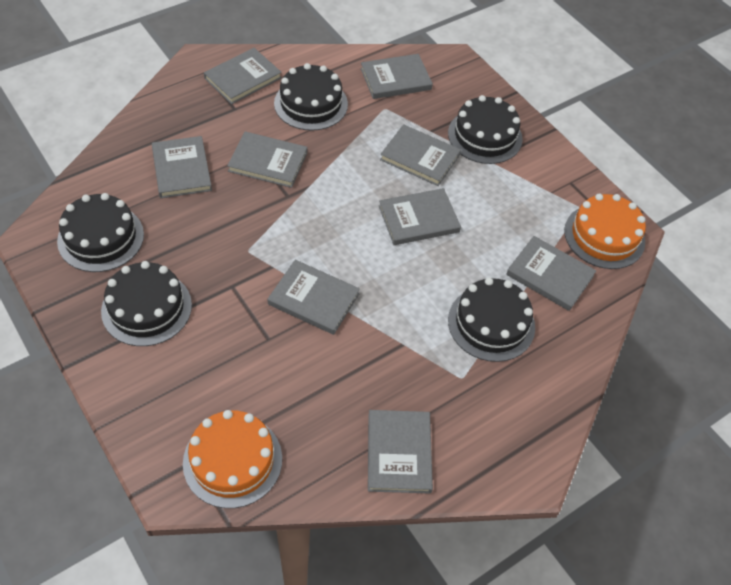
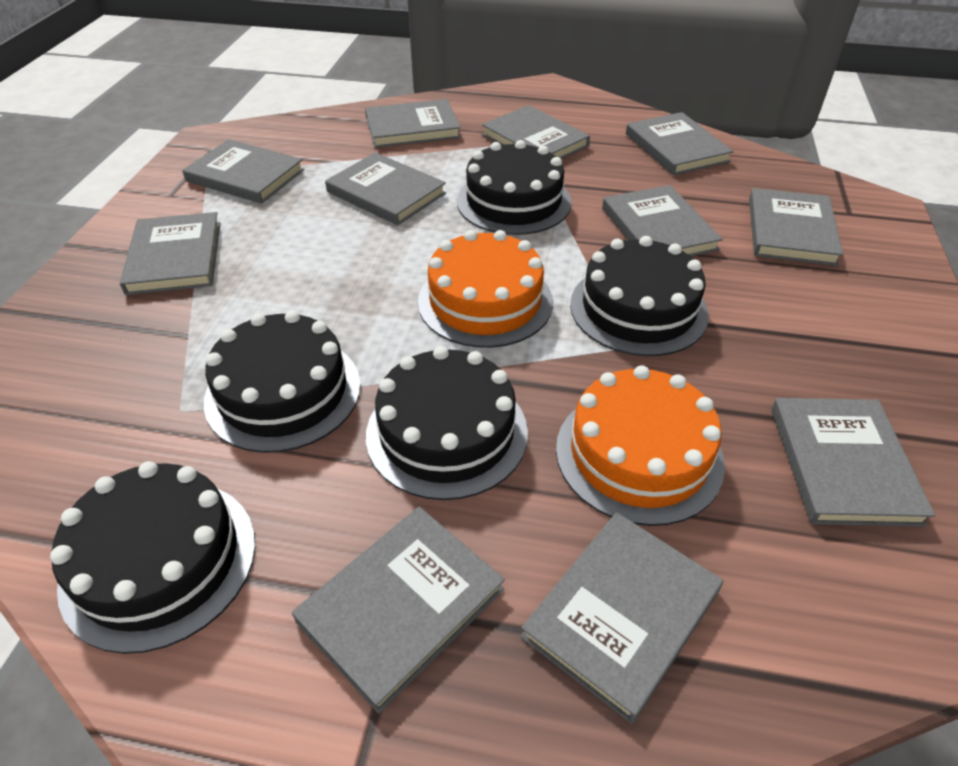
grey book: 9 -> 11

